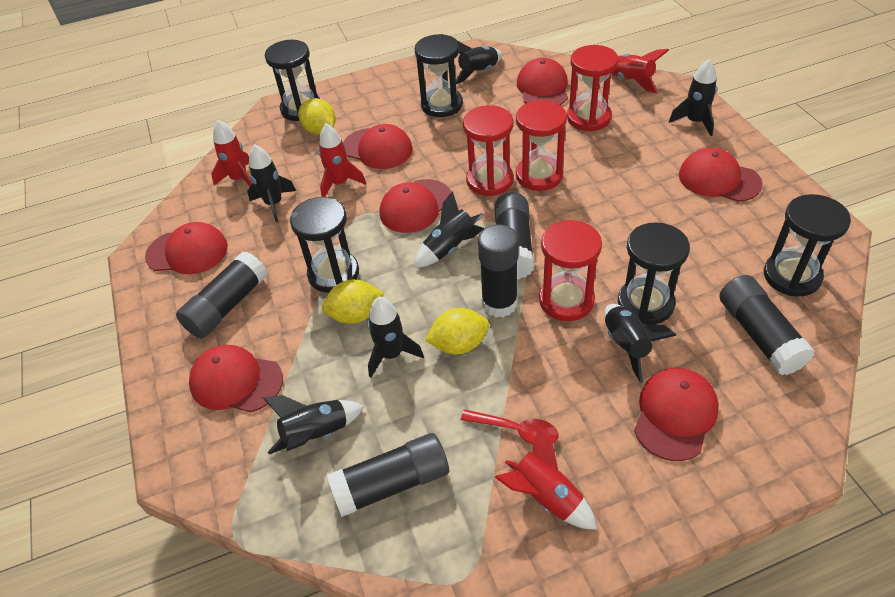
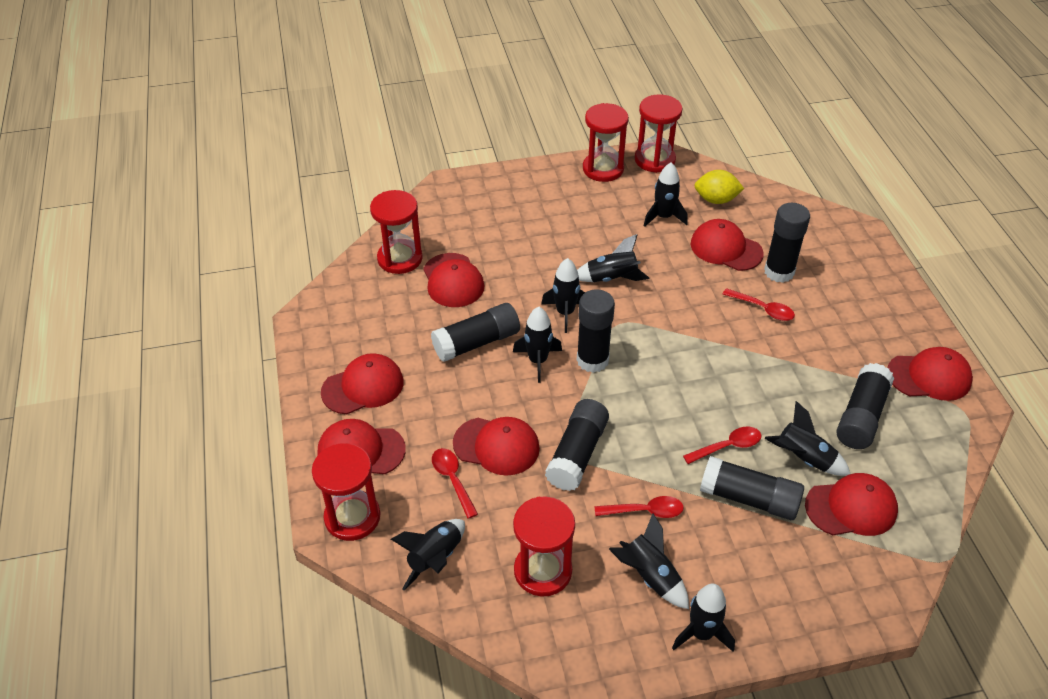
black glue stick: 5 -> 6
black hourglass: 5 -> 0
black rocket: 7 -> 8
red hourglass: 4 -> 5
red rocket: 4 -> 0
red spoon: 1 -> 4
yellow lemon: 3 -> 1

